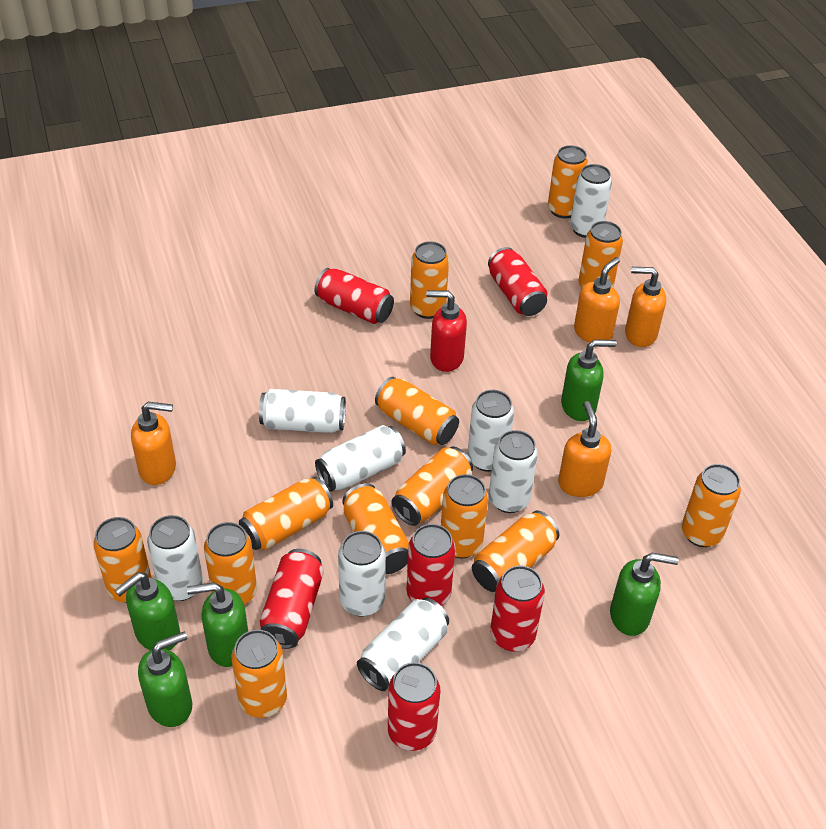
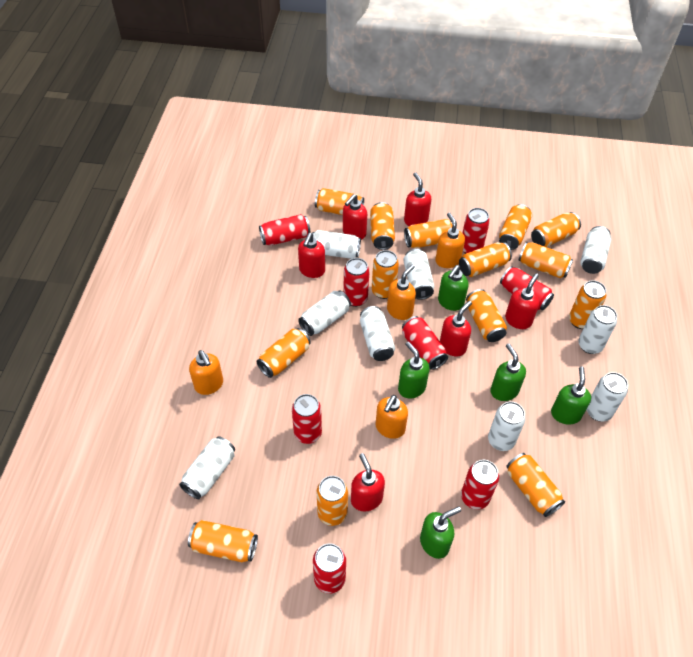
orange can: 13 -> 14
red can: 6 -> 8
red soap dispenser: 1 -> 6
white can: 8 -> 9

